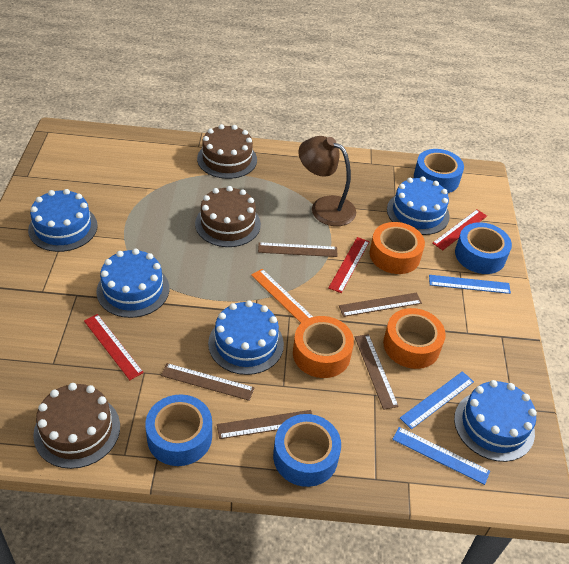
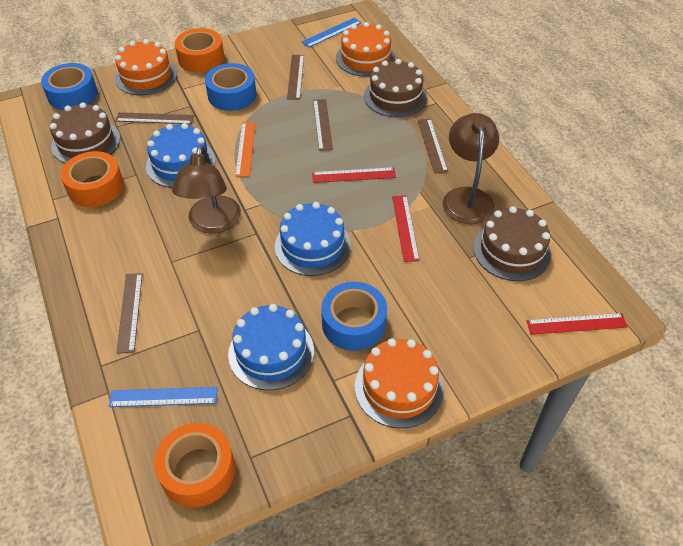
blue cake: 5 -> 3
blue ruler: 3 -> 2
blue tape: 4 -> 3
brown lamp: 1 -> 2
orange cake: 0 -> 3

